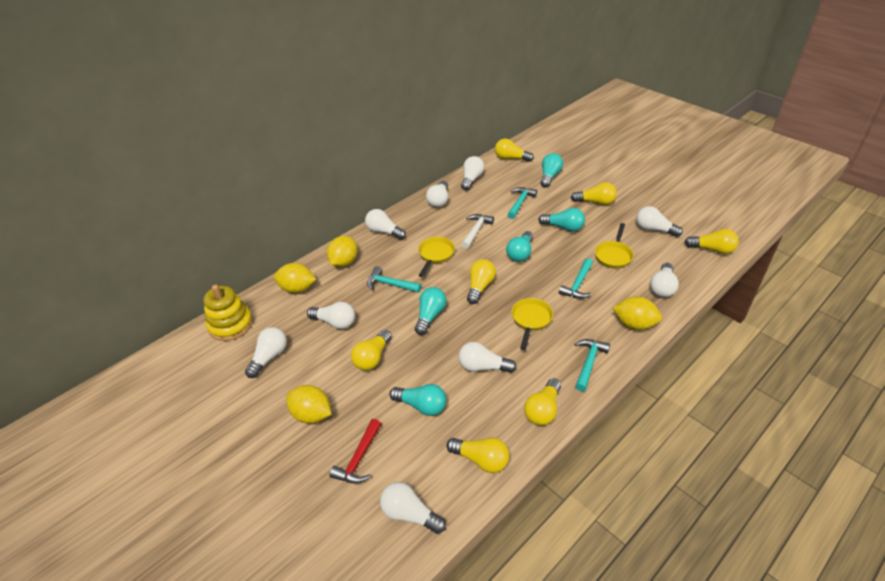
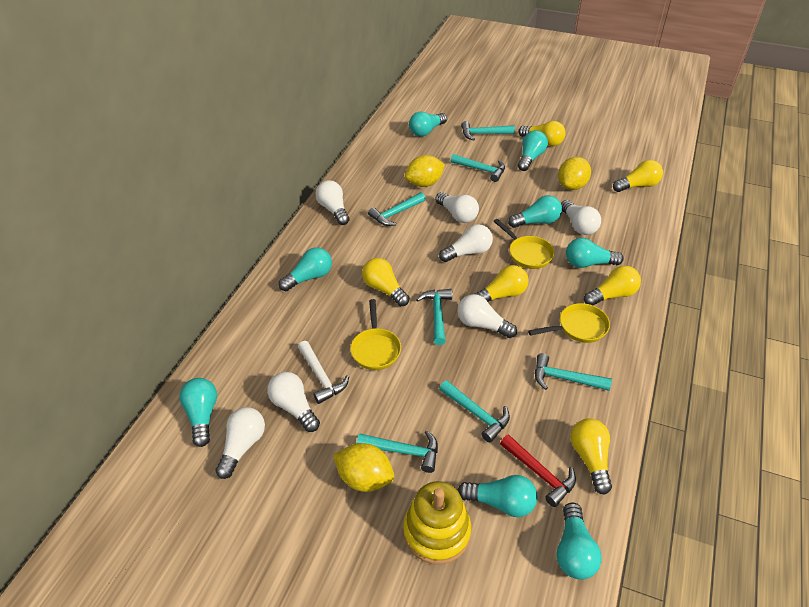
turquoise hammer: 4 -> 7
turquoise light bulb: 5 -> 8
white light bulb: 9 -> 7
yellow lemon: 4 -> 3
yellow light bulb: 7 -> 6

